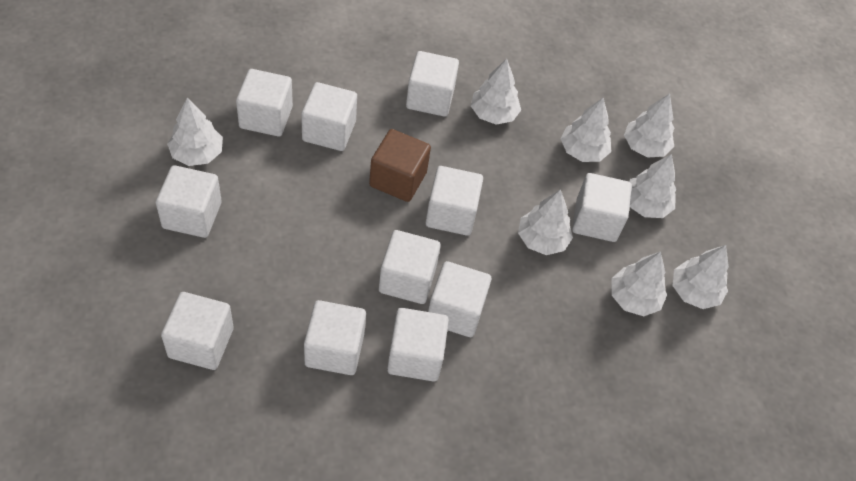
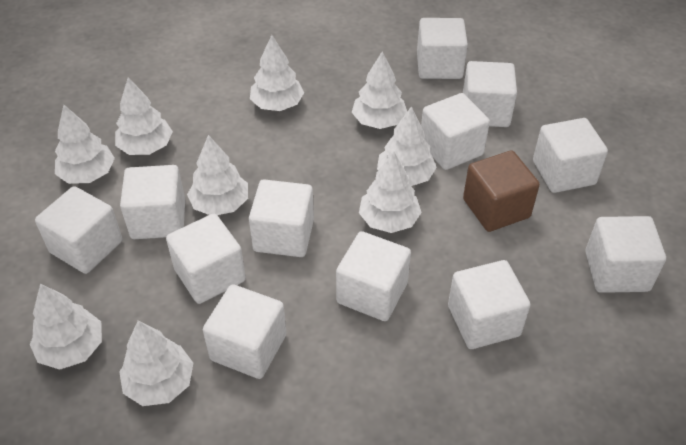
white cube: 11 -> 12
white tree: 8 -> 9

